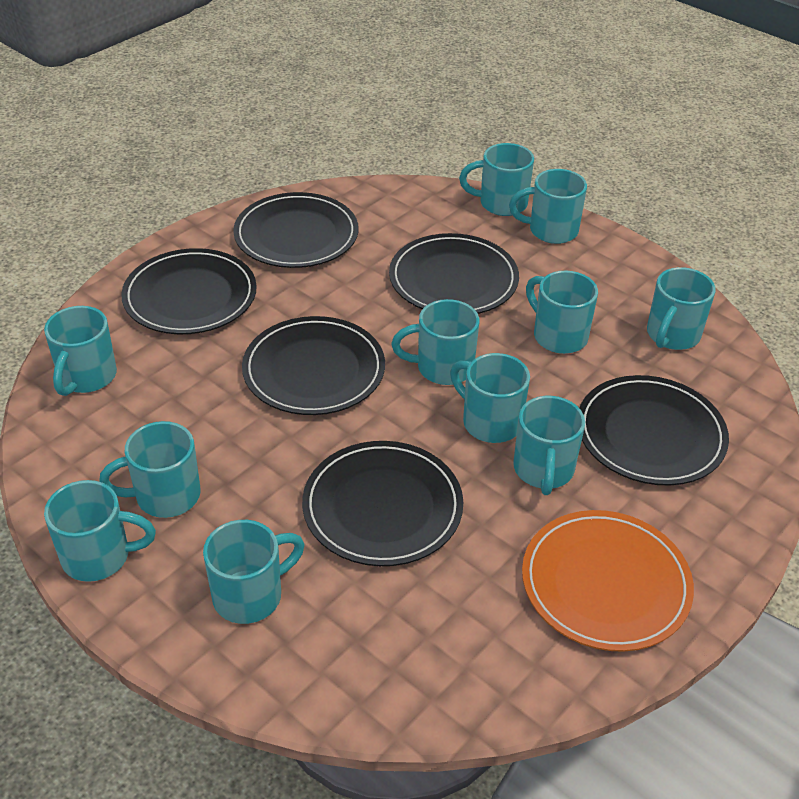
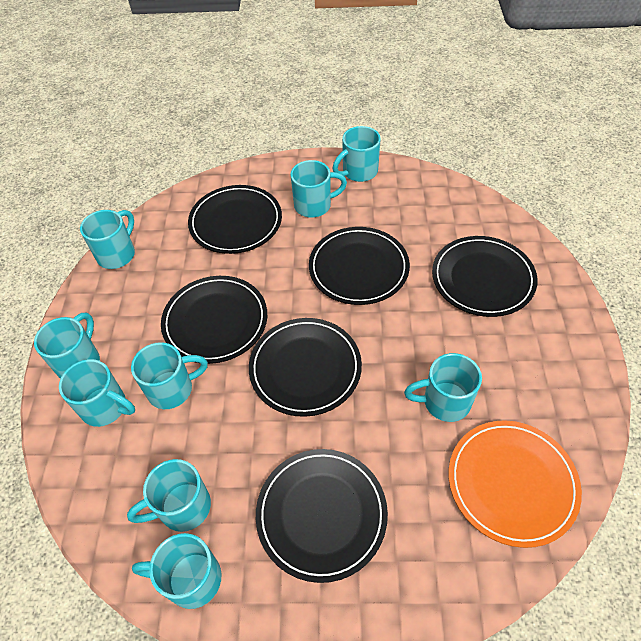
turquoise mug: 11 -> 9

